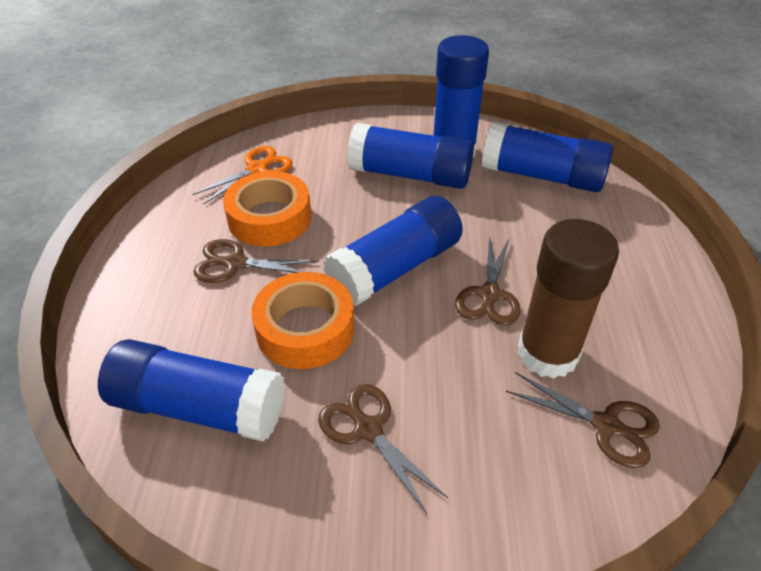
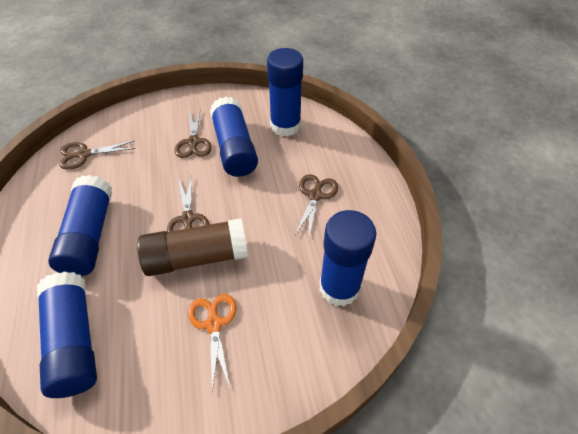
orange tape: 2 -> 0

